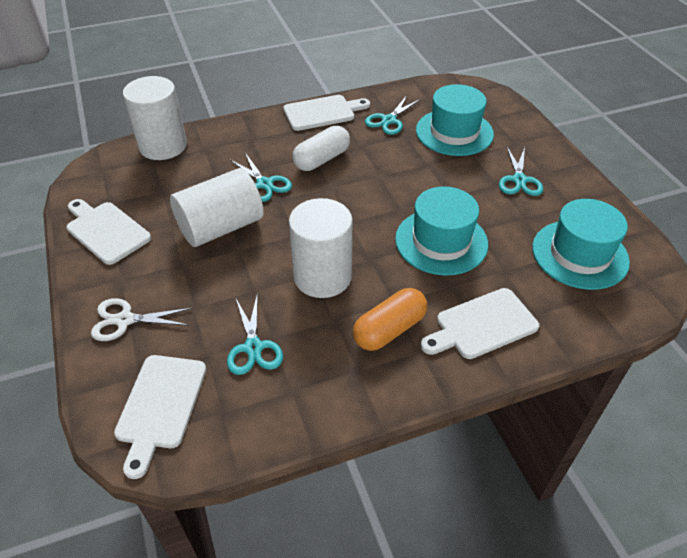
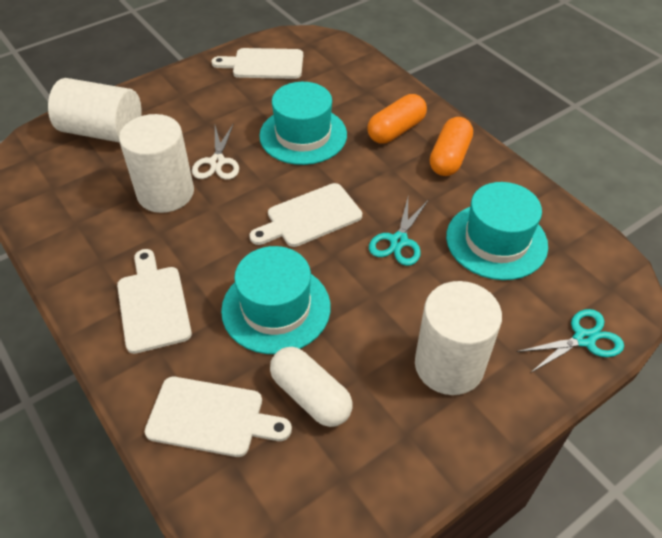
orange capsule: 1 -> 2
turquoise scissors: 4 -> 2

